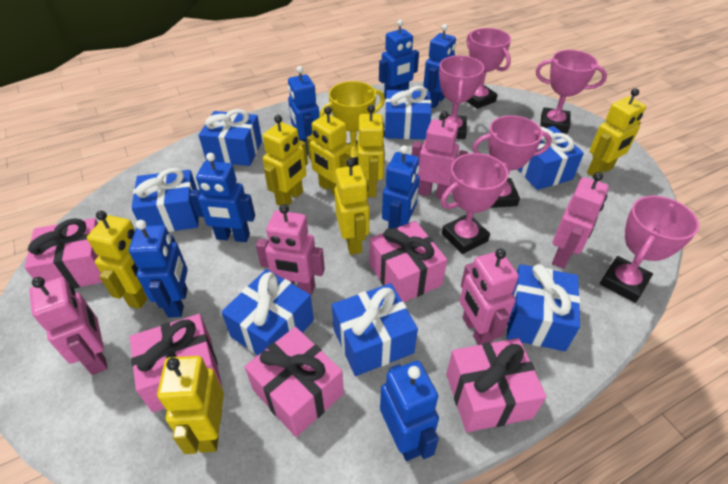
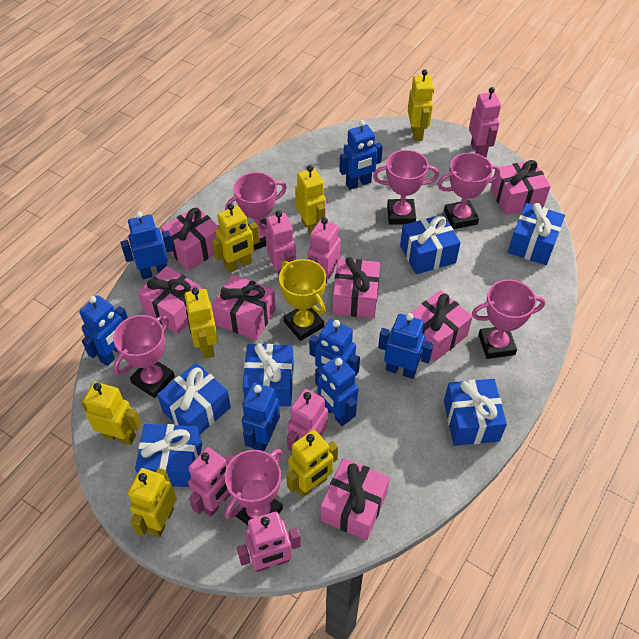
blue gift: 7 -> 6
pink gift: 5 -> 7
pink robot: 5 -> 6

